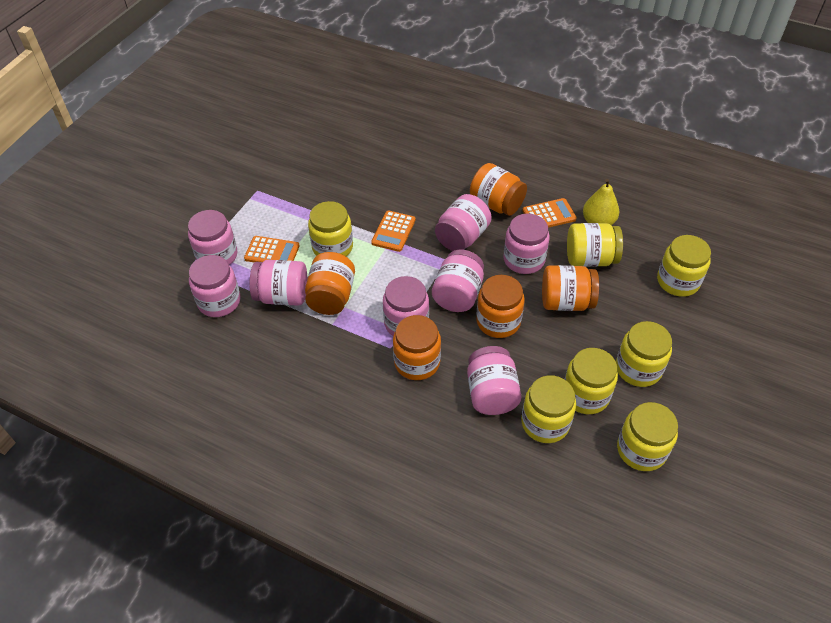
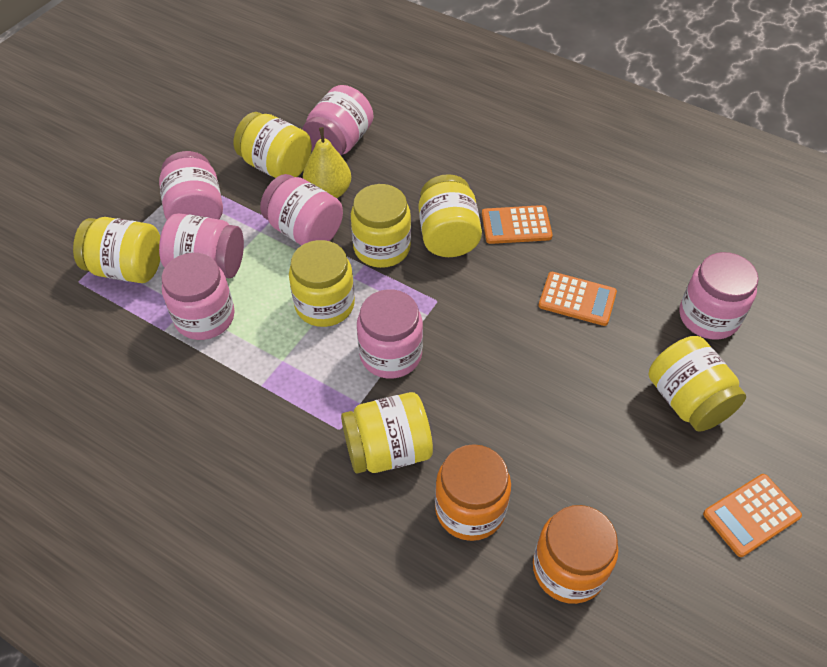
orange jar: 5 -> 2
pink jar: 8 -> 7

